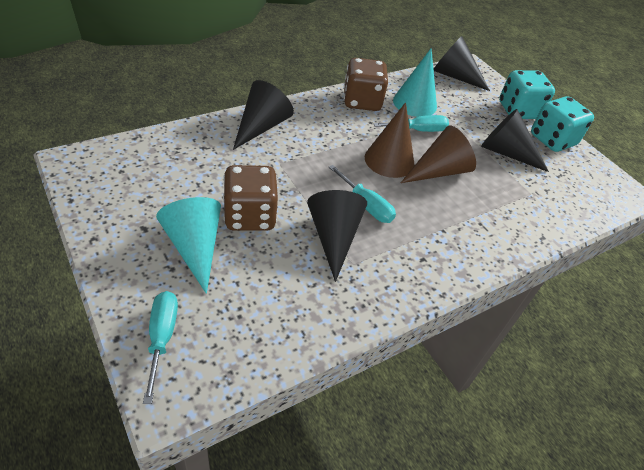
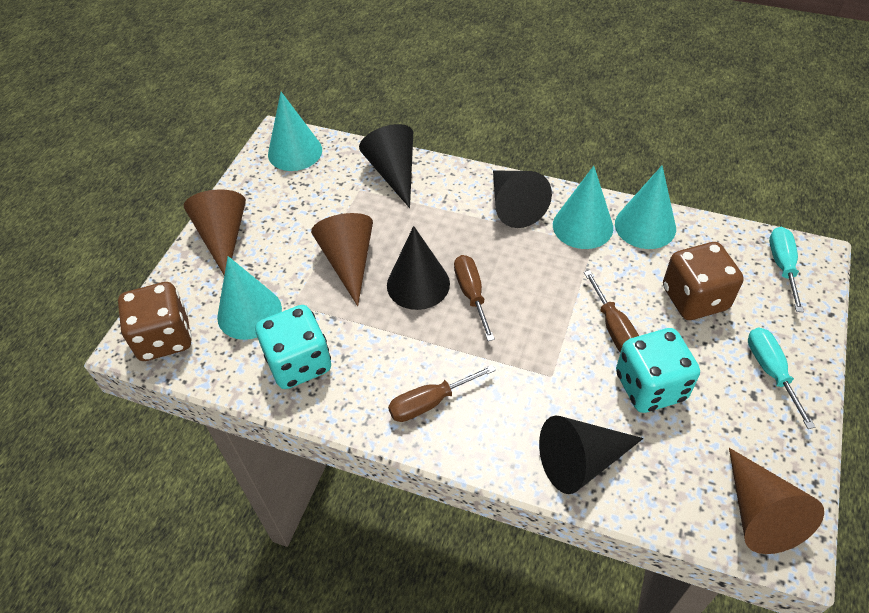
brown cone: 2 -> 3
brown screwdriver: 0 -> 3
turquoise cone: 2 -> 4
turquoise screwdriver: 3 -> 2

